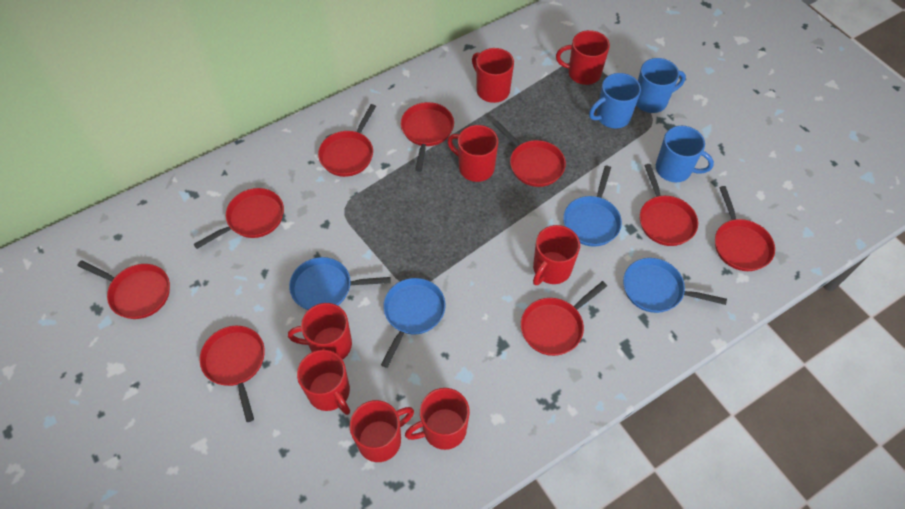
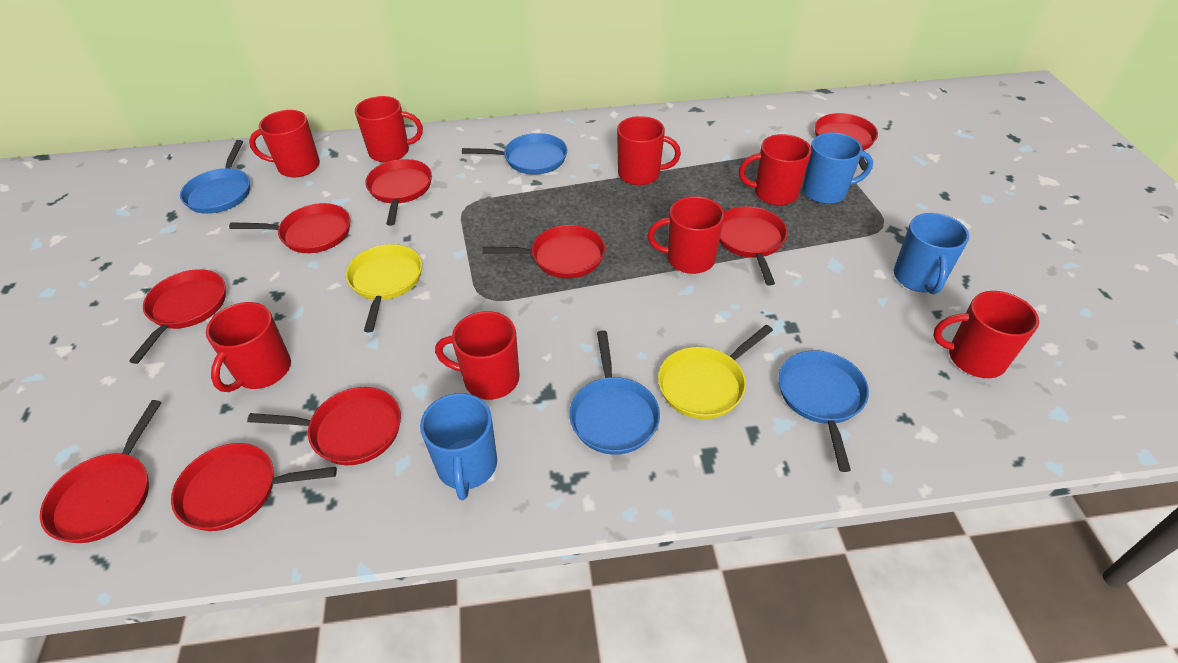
yellow pan: 0 -> 2

